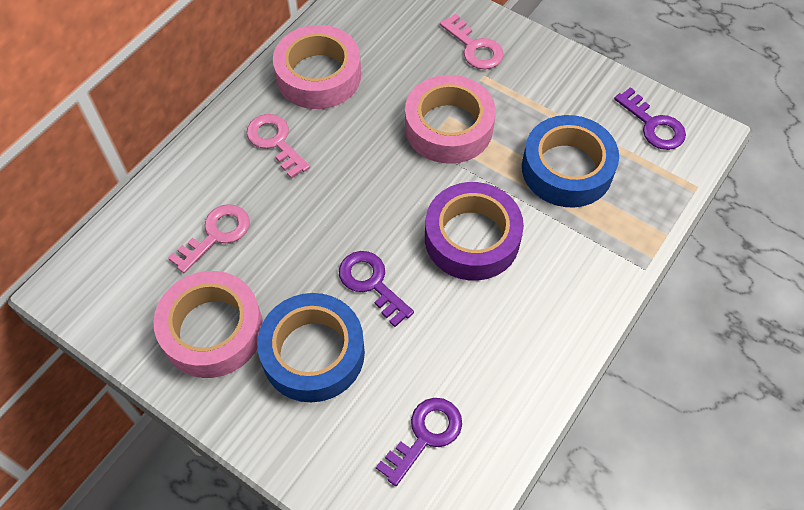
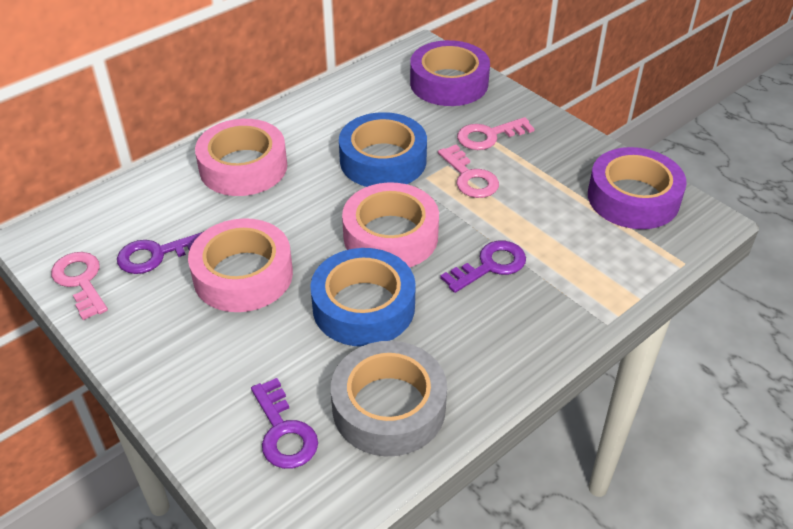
grey tape: 0 -> 1
purple tape: 1 -> 2

